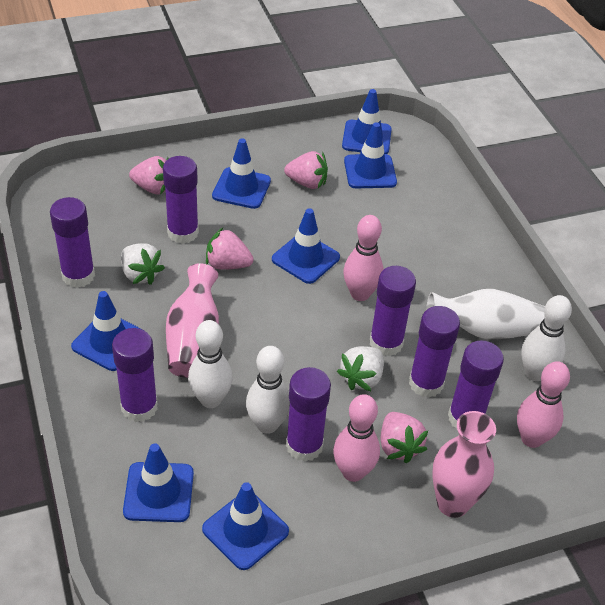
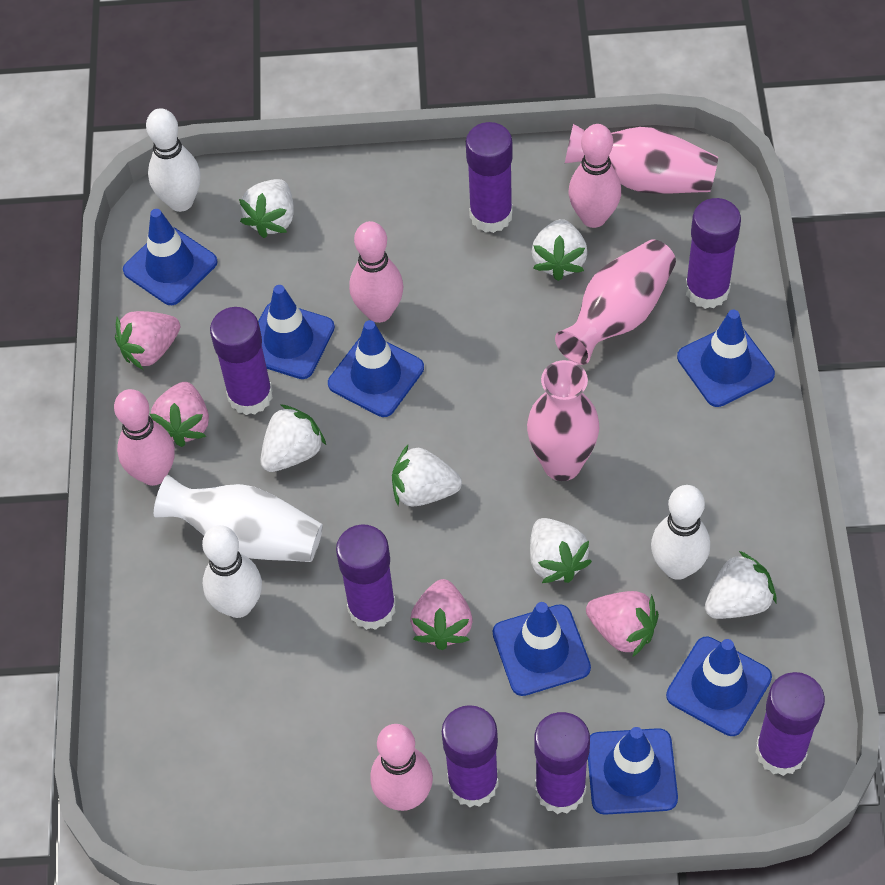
pink bowling pin: 3 -> 4
pink vase: 2 -> 3
white strawberry: 2 -> 6

